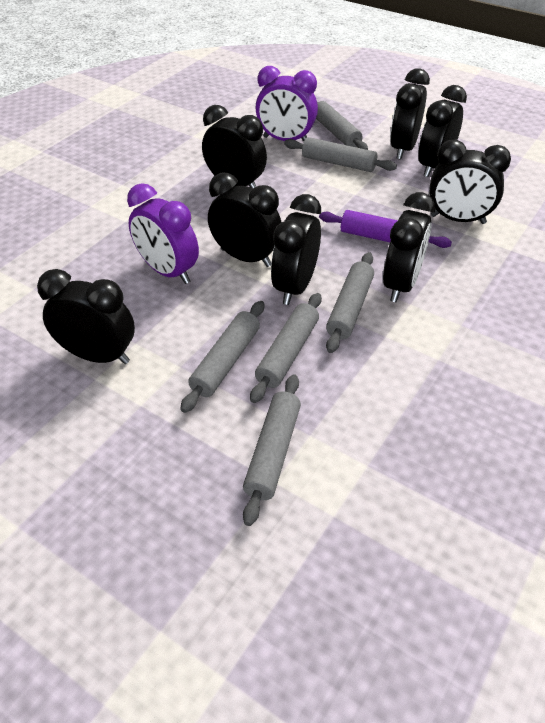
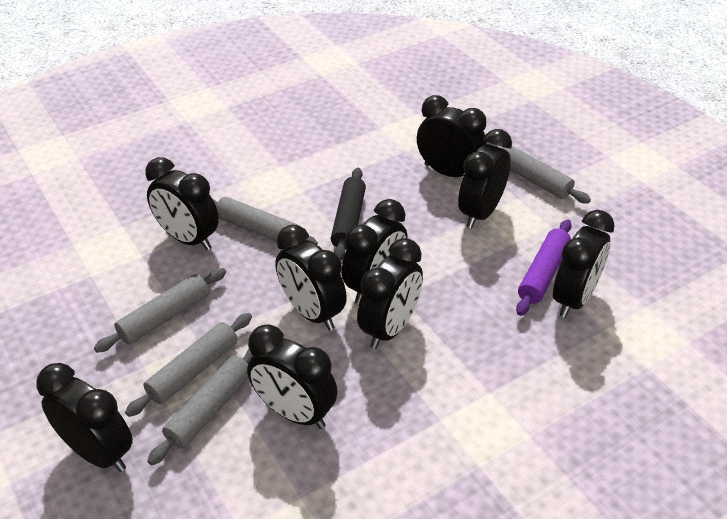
black clock: 8 -> 9
black rolling pin: 0 -> 1
grey rolling pin: 6 -> 5
purple clock: 2 -> 0

